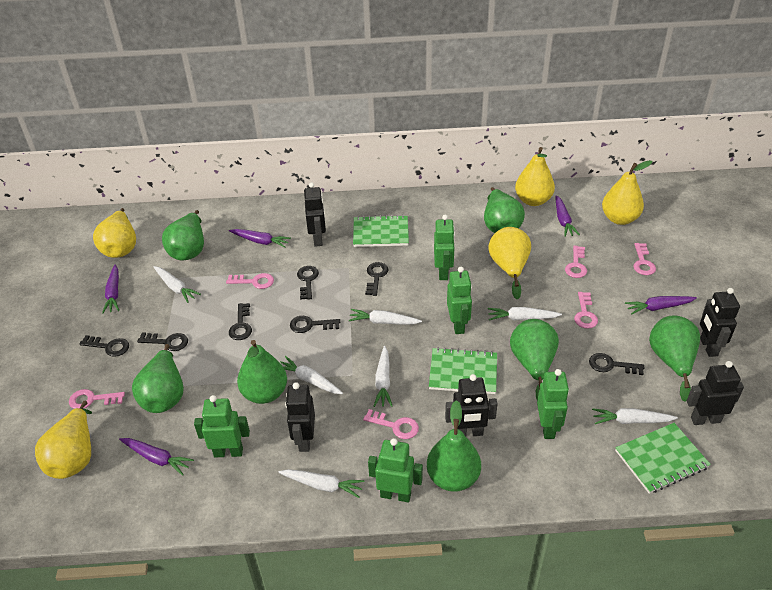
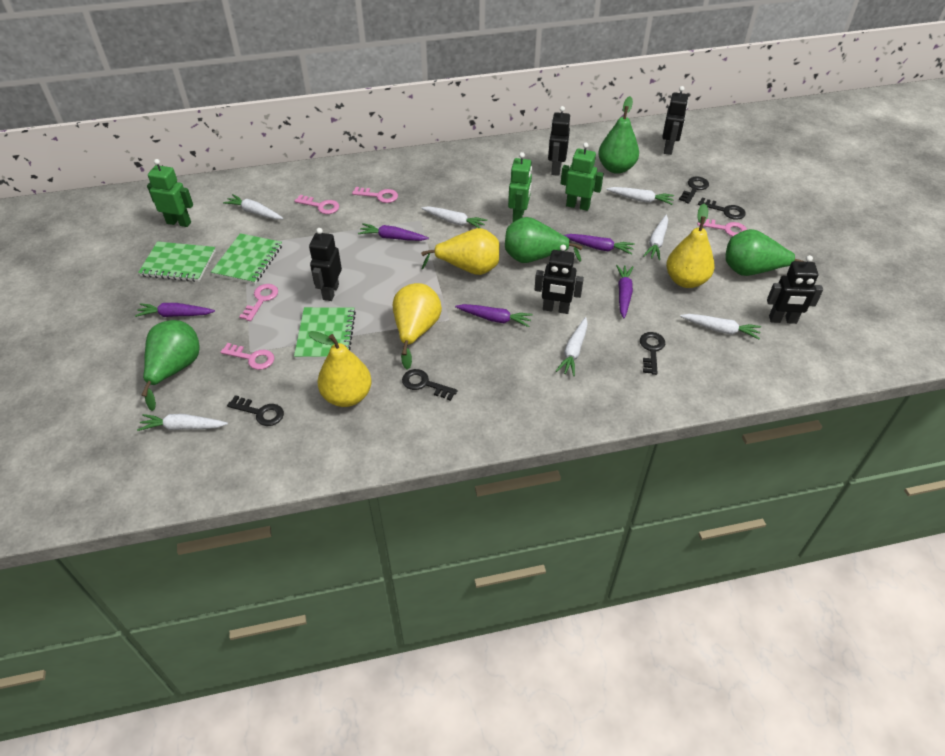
black key: 7 -> 5
green pear: 7 -> 4
green robot: 5 -> 3
pink key: 6 -> 5
yellow pear: 5 -> 4

